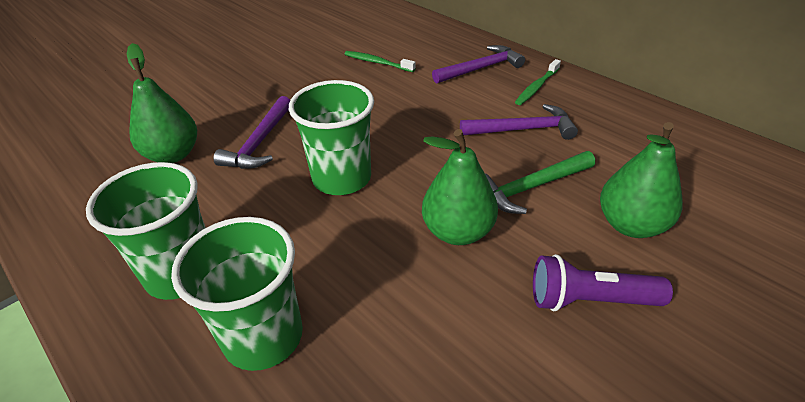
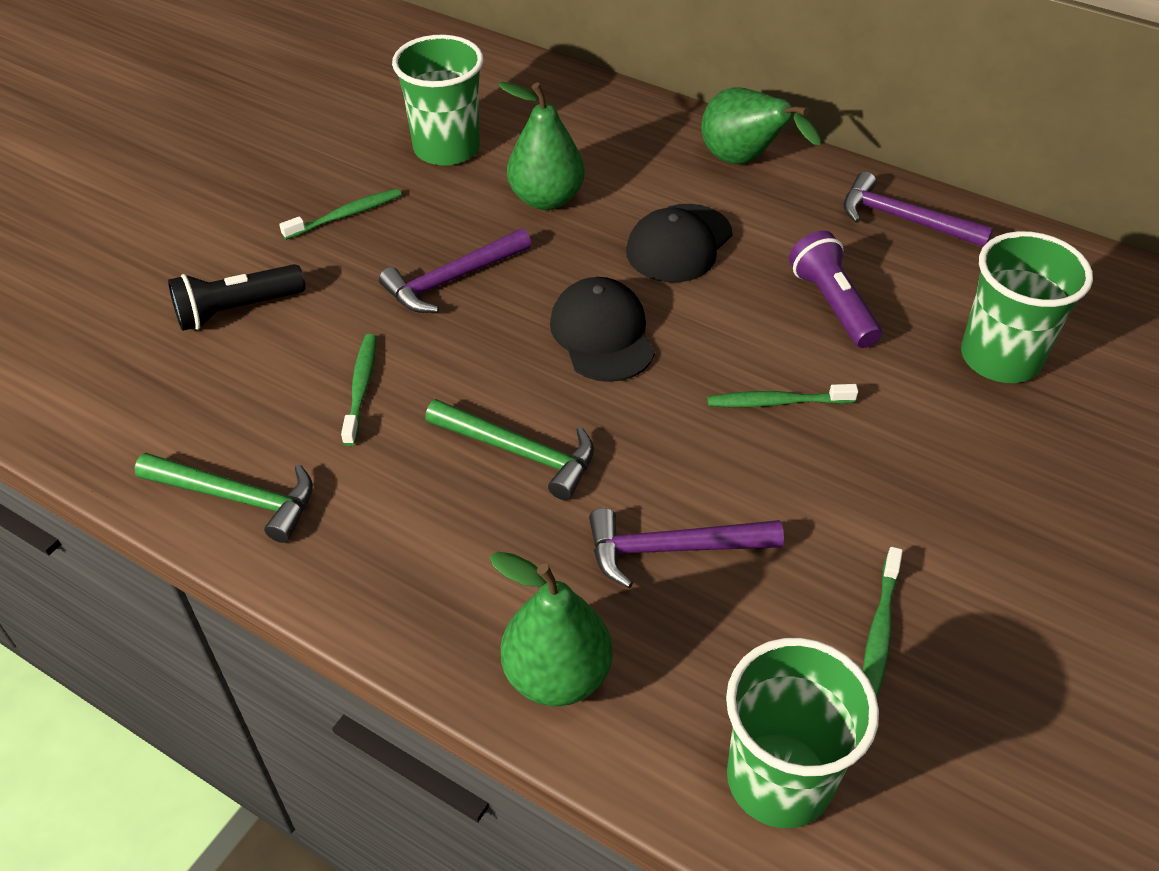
black cap: 0 -> 2
black flashlight: 0 -> 1
green hammer: 1 -> 2
green toothbrush: 2 -> 4

